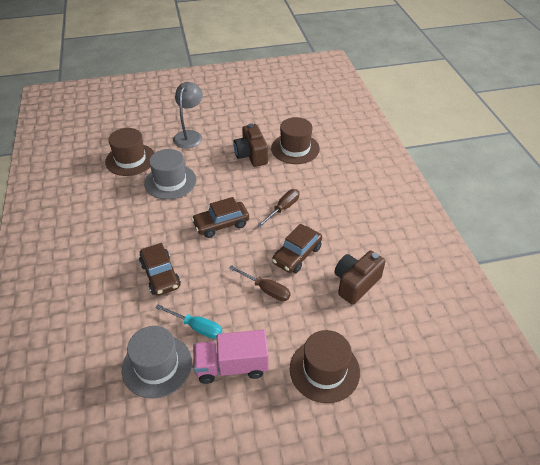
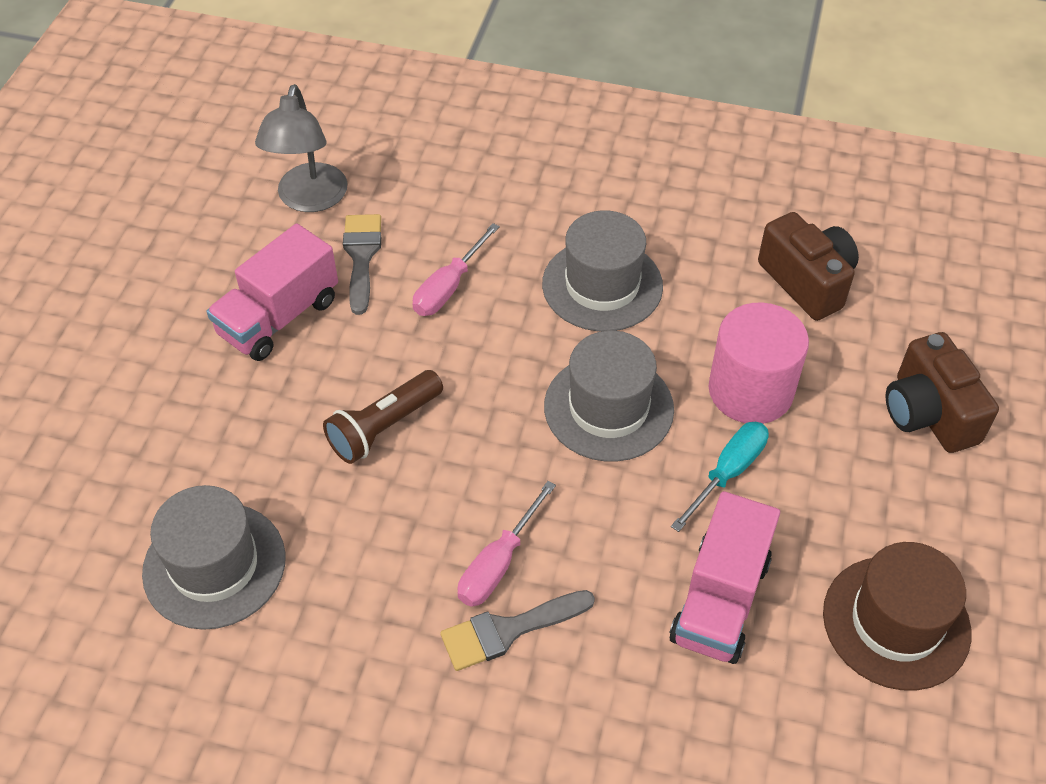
brown car: 3 -> 0
brown flashlight: 0 -> 1
brown hat: 3 -> 1
brown screwdriver: 2 -> 0
grey brush: 0 -> 2
grey hat: 2 -> 3
pink cylinder: 0 -> 1
pink screwdriver: 0 -> 2
pink truck: 1 -> 2

